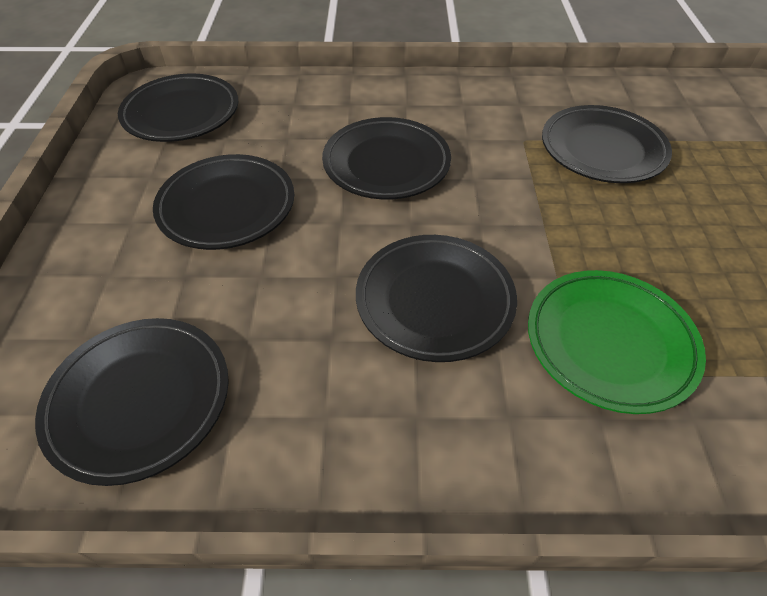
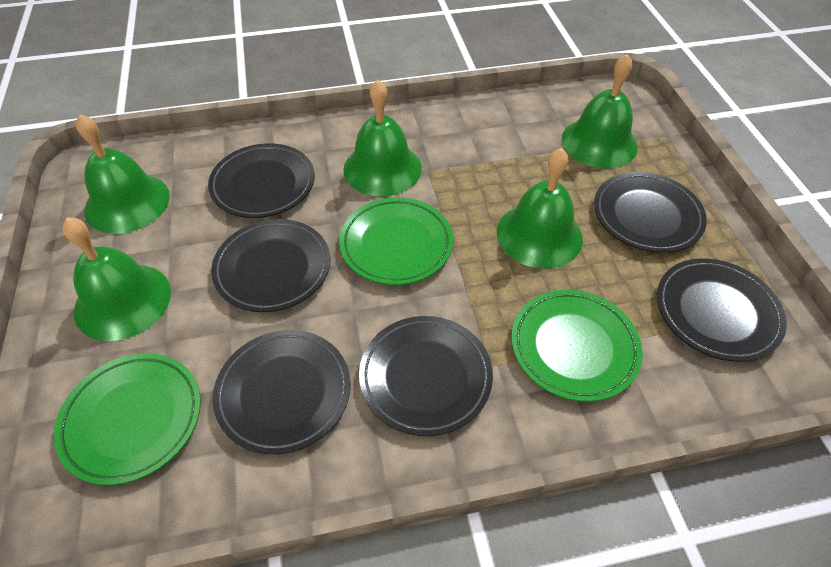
green bell: 0 -> 5
green plate: 1 -> 3

